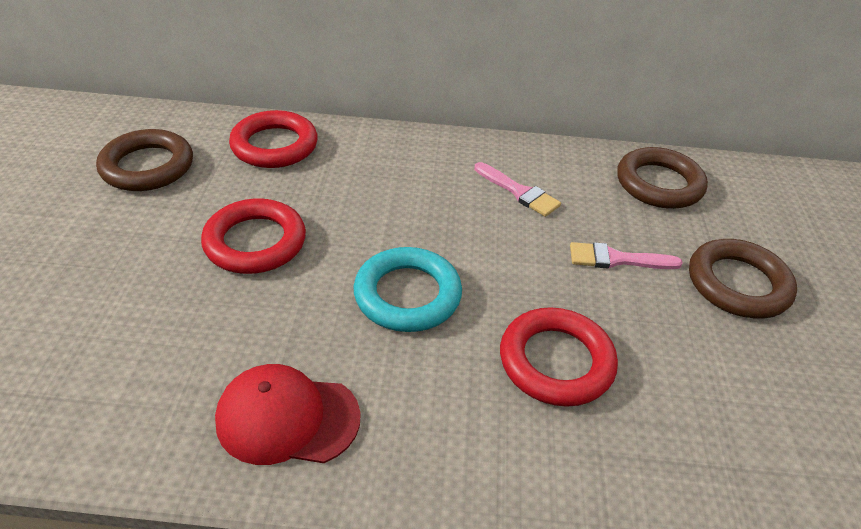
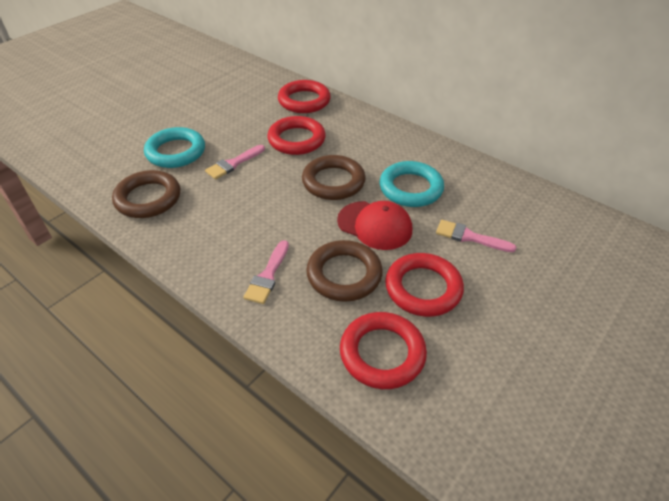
pink brush: 2 -> 3
red ring: 3 -> 4
turquoise ring: 1 -> 2

